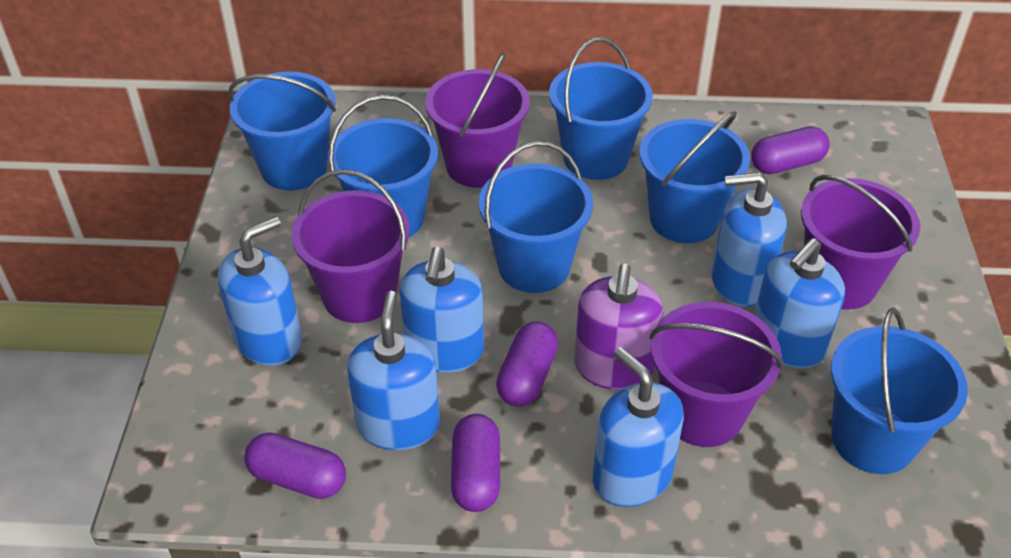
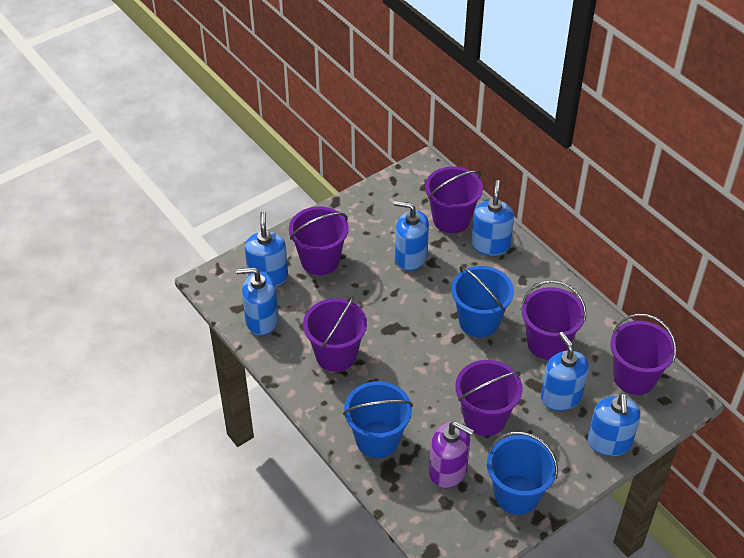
blue bucket: 6 -> 3
purple bucket: 4 -> 6
purple capsule: 4 -> 0

